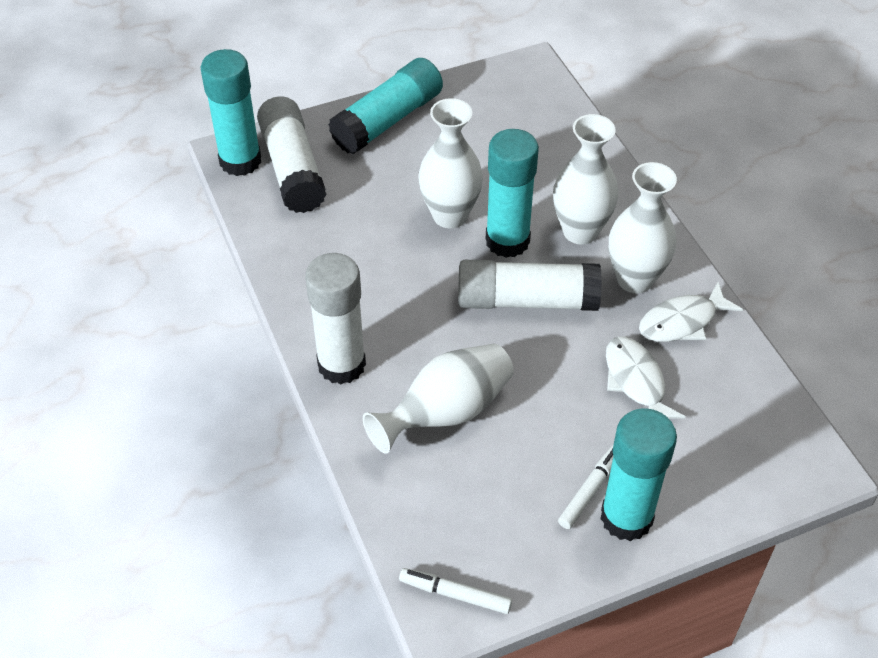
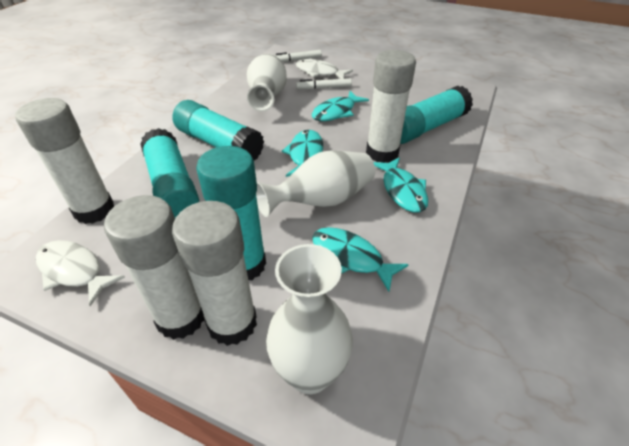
turquoise fish: 0 -> 4
white glue stick: 3 -> 4
white vase: 4 -> 3

